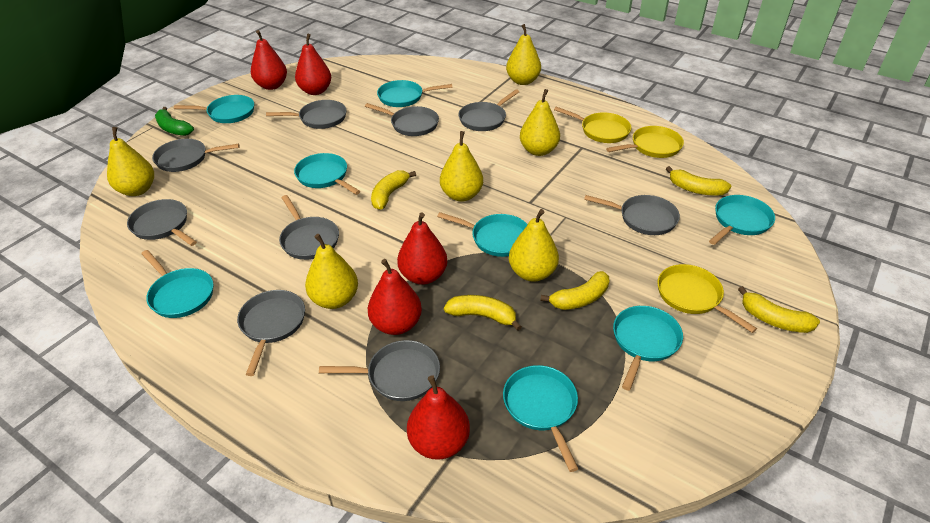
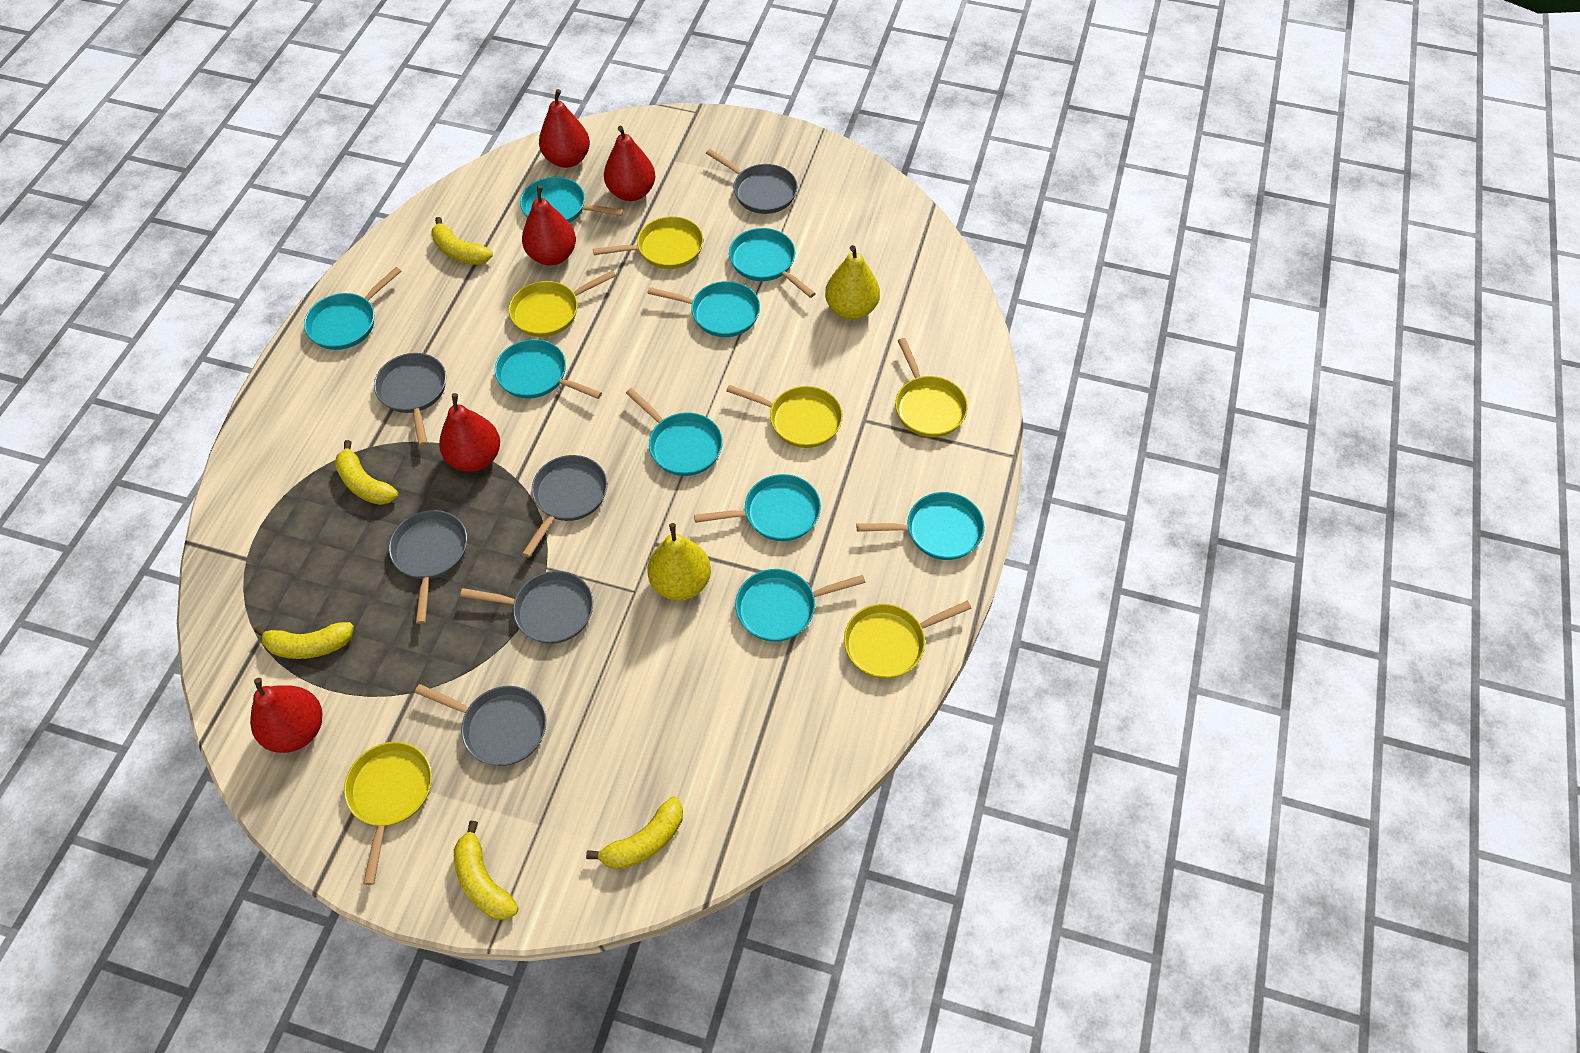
green banana: 1 -> 0
grey pan: 9 -> 6
turquoise pan: 8 -> 9
yellow pan: 3 -> 6
yellow pear: 6 -> 2

